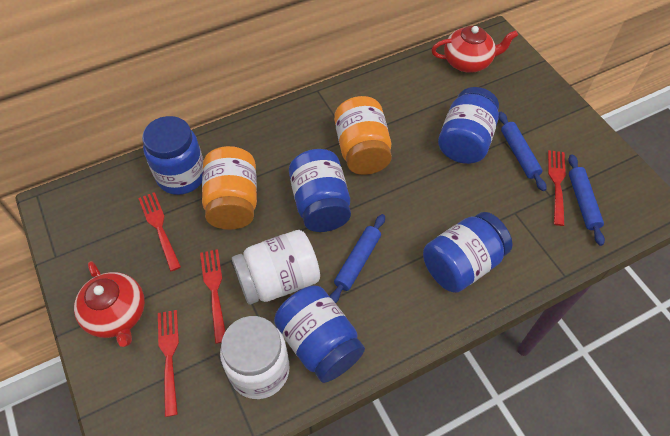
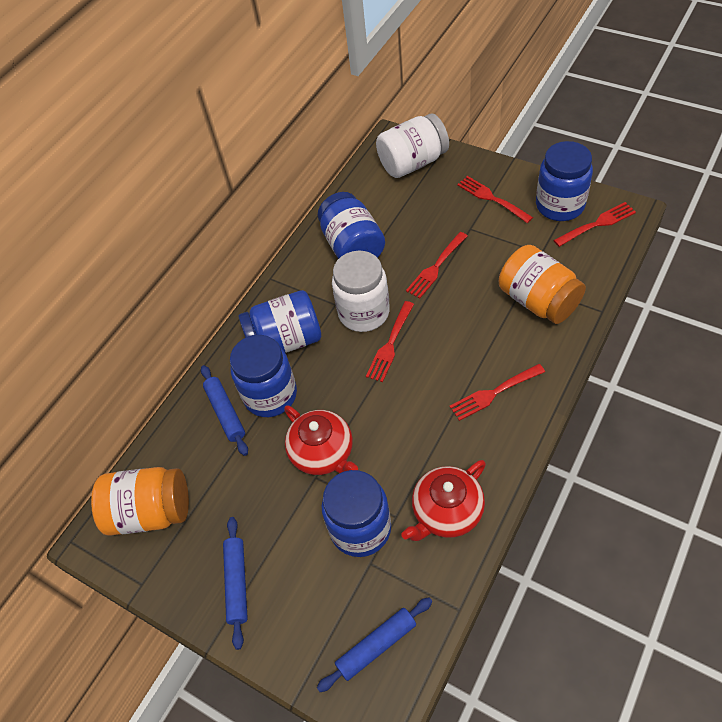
red fork: 4 -> 5

